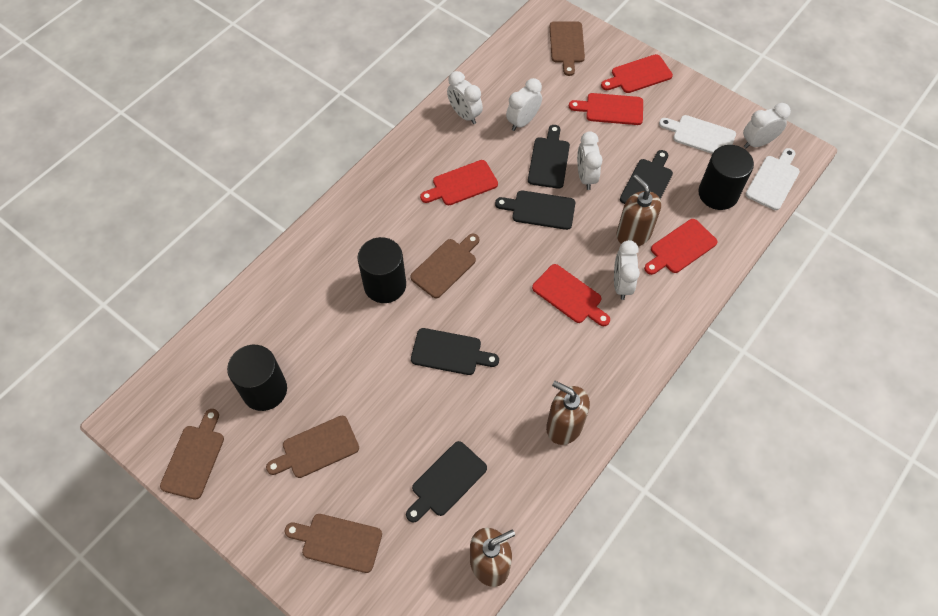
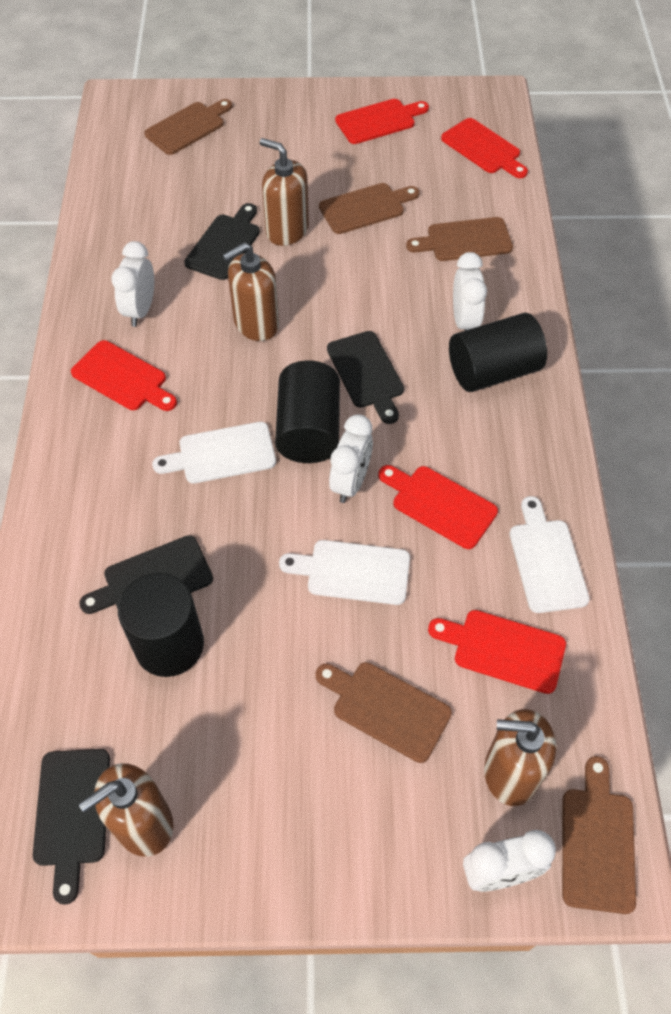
black cutting board: 5 -> 4
brown soap dispenser: 3 -> 4
white clock: 5 -> 4
white cutting board: 2 -> 3

